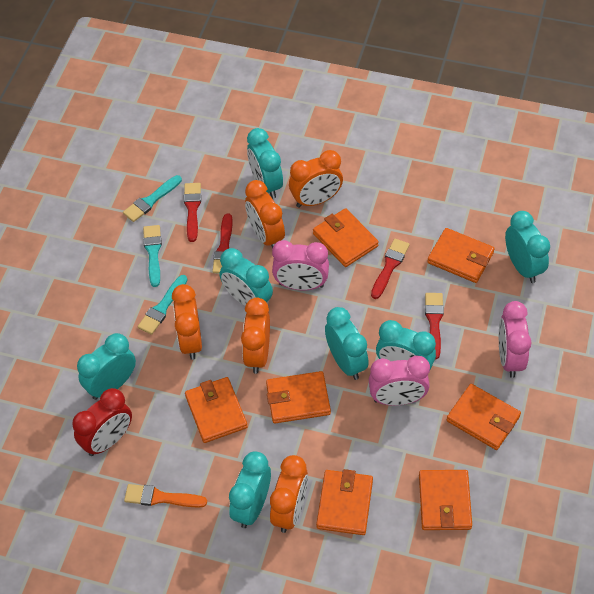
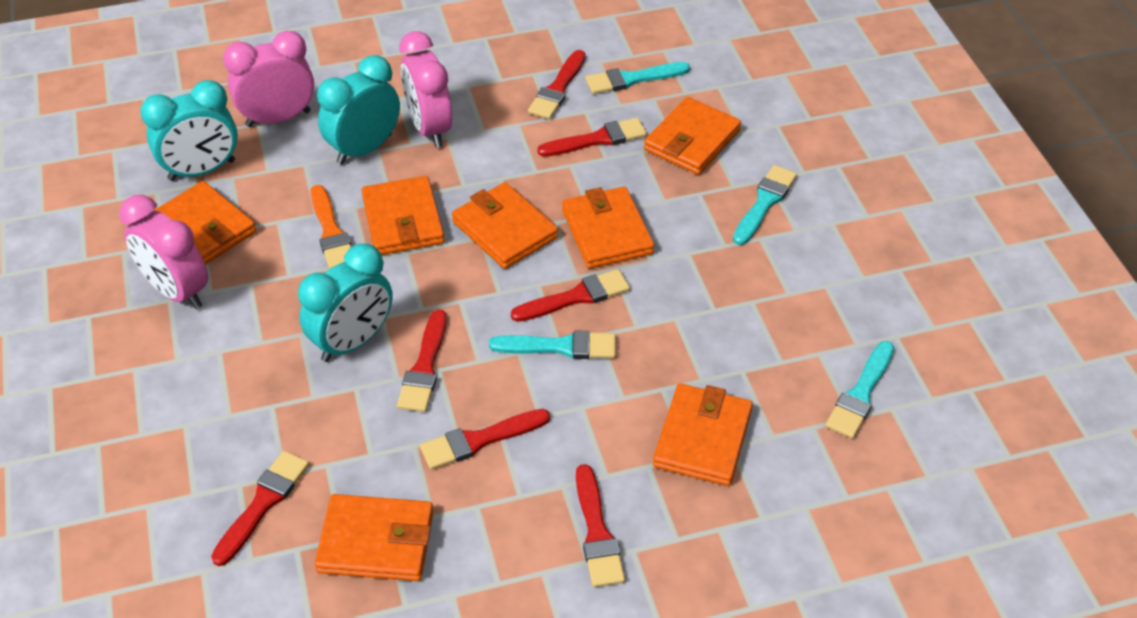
orange clock: 5 -> 0
red brush: 4 -> 7
red clock: 1 -> 0
turquoise brush: 3 -> 4
turquoise clock: 7 -> 3

